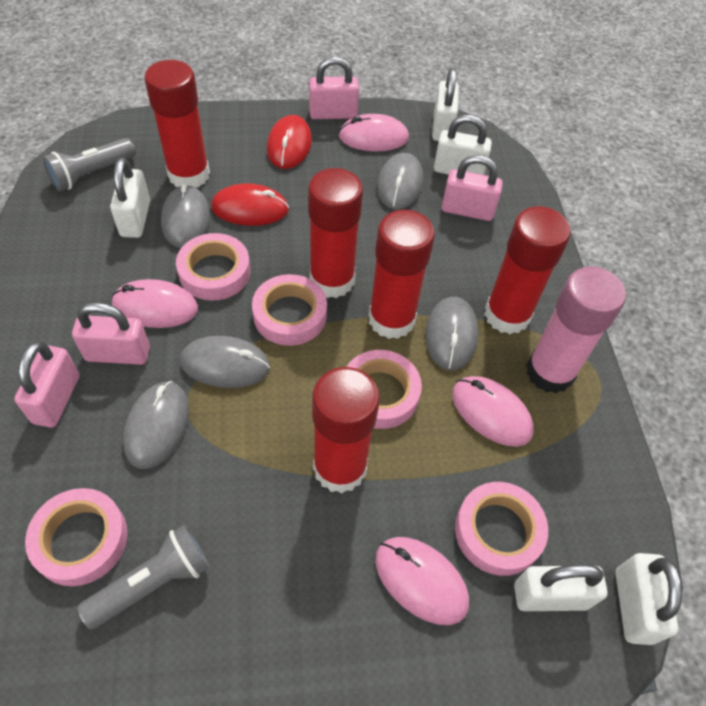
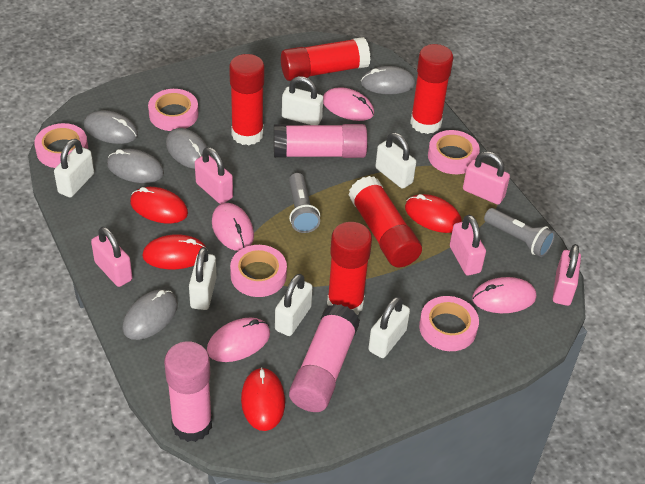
pink glue stick: 1 -> 3
pink padlock: 4 -> 5
red mouse: 2 -> 4
white padlock: 5 -> 6

